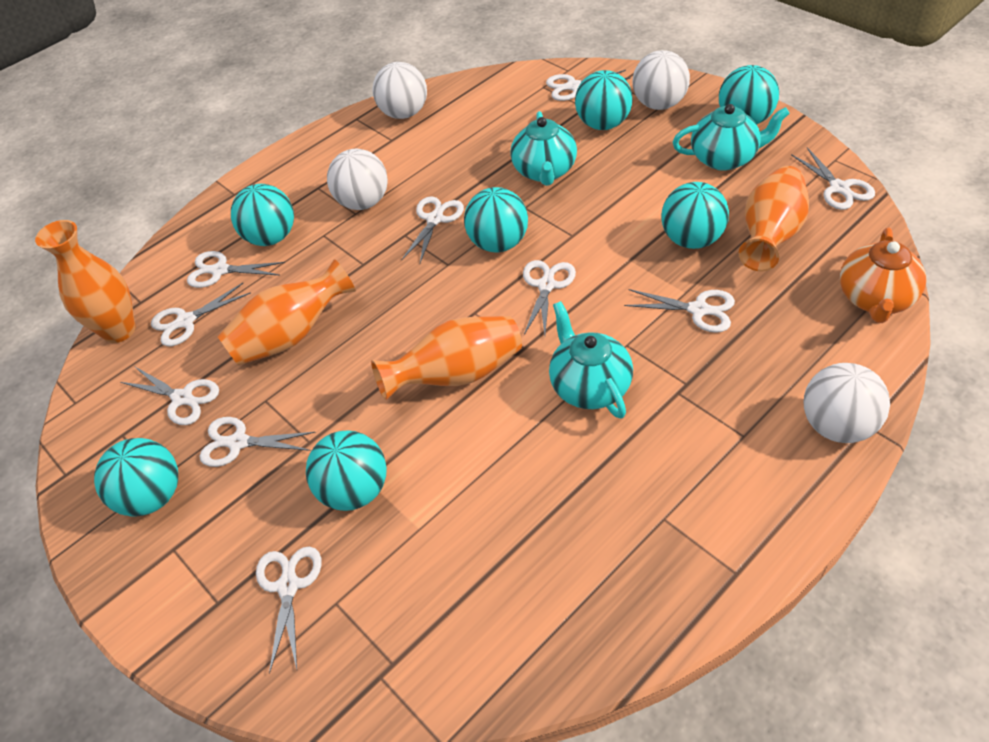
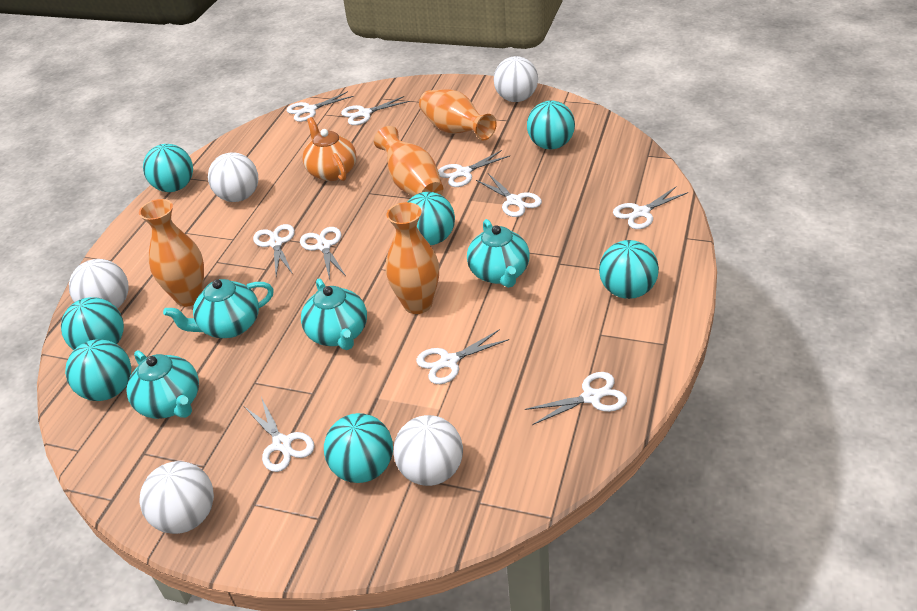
turquoise teapot: 3 -> 4
white ball: 4 -> 5

